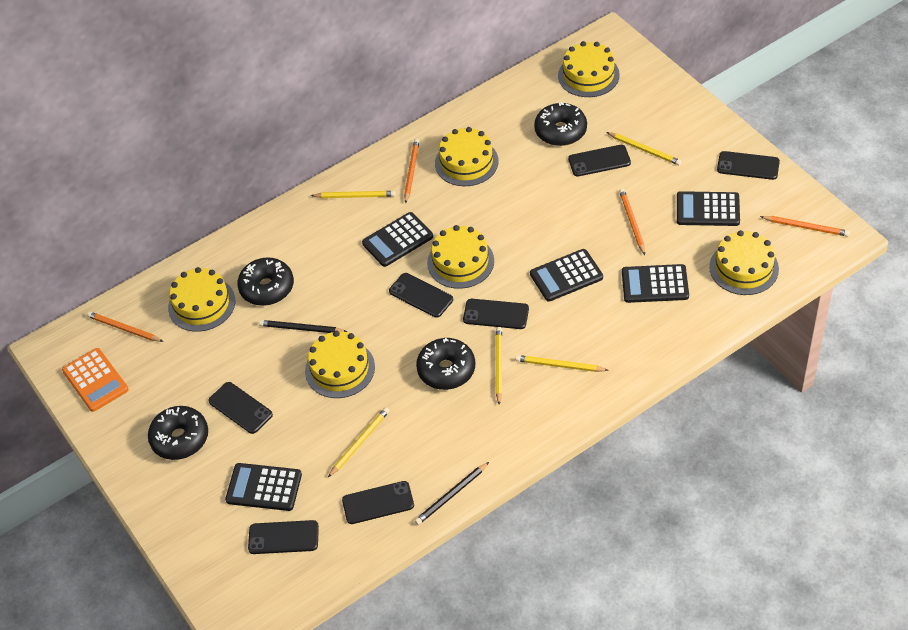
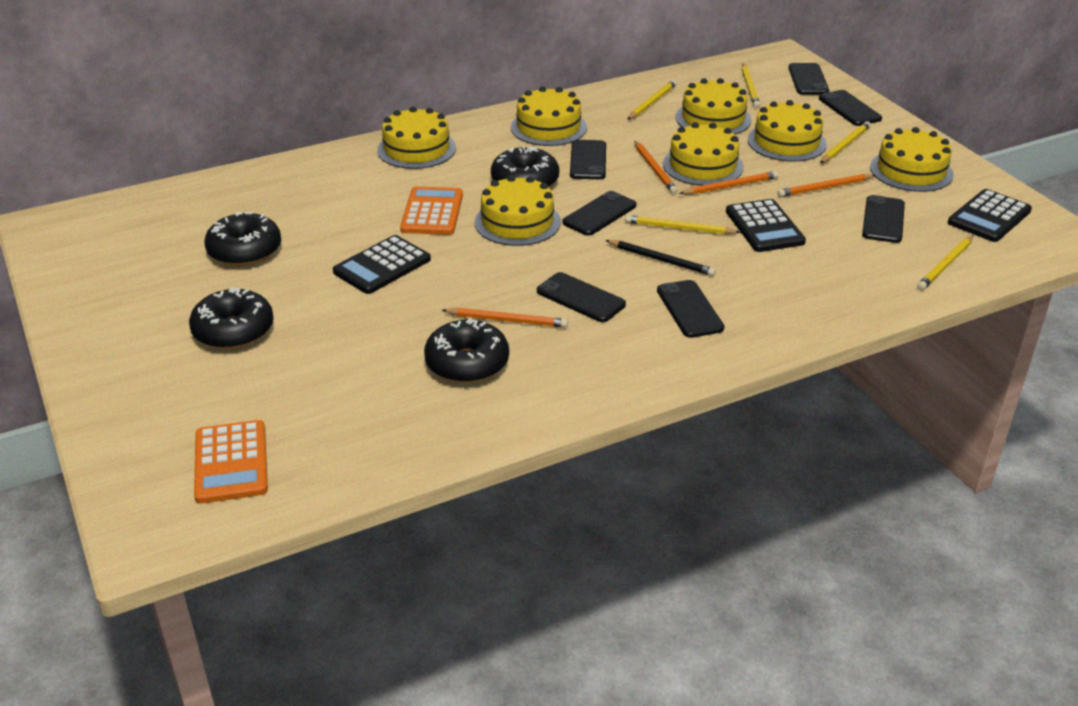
black calculator: 5 -> 3
black pencil: 2 -> 1
orange calculator: 1 -> 2
yellow cake: 6 -> 7

